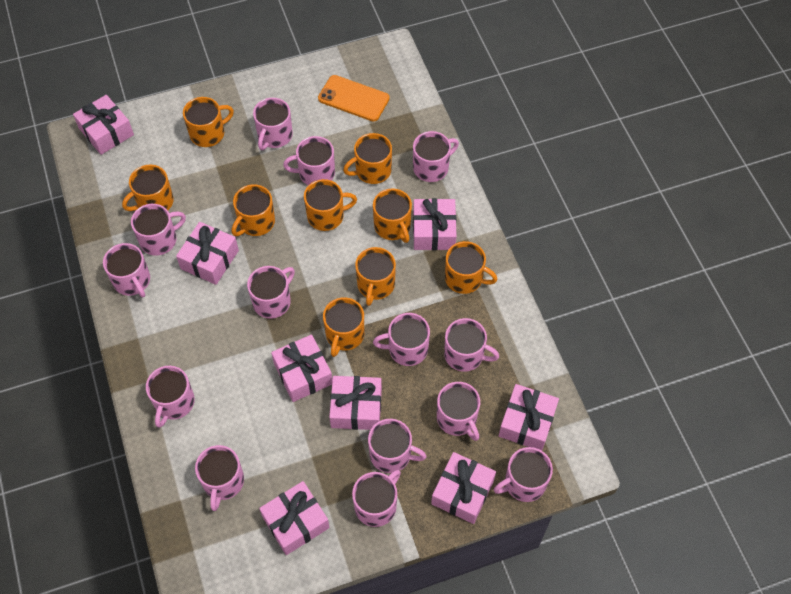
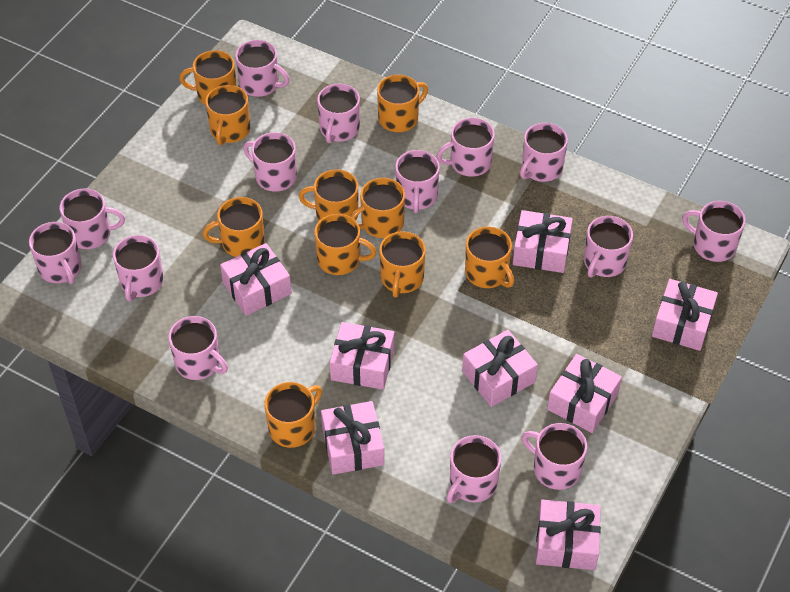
orange mug: 9 -> 10
orange phone: 1 -> 0

